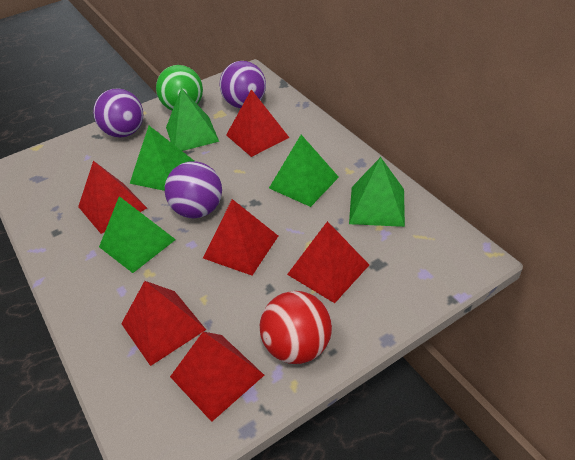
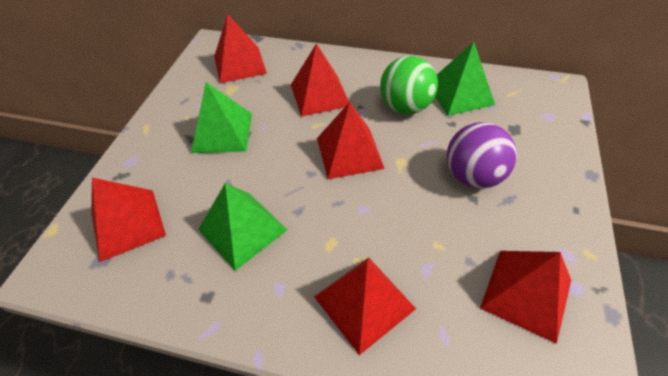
green pyramid: 5 -> 3
purple ball: 3 -> 1
red ball: 1 -> 0

